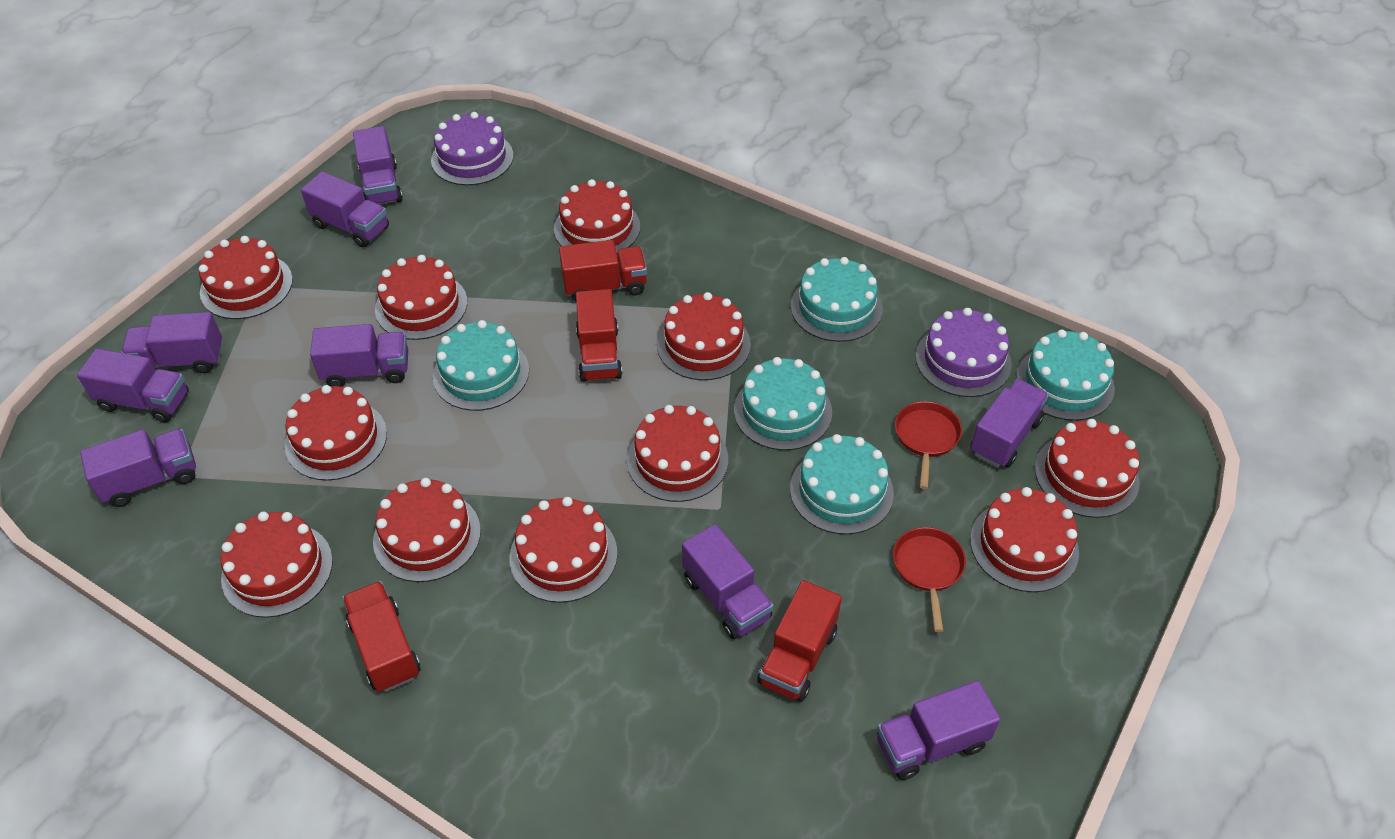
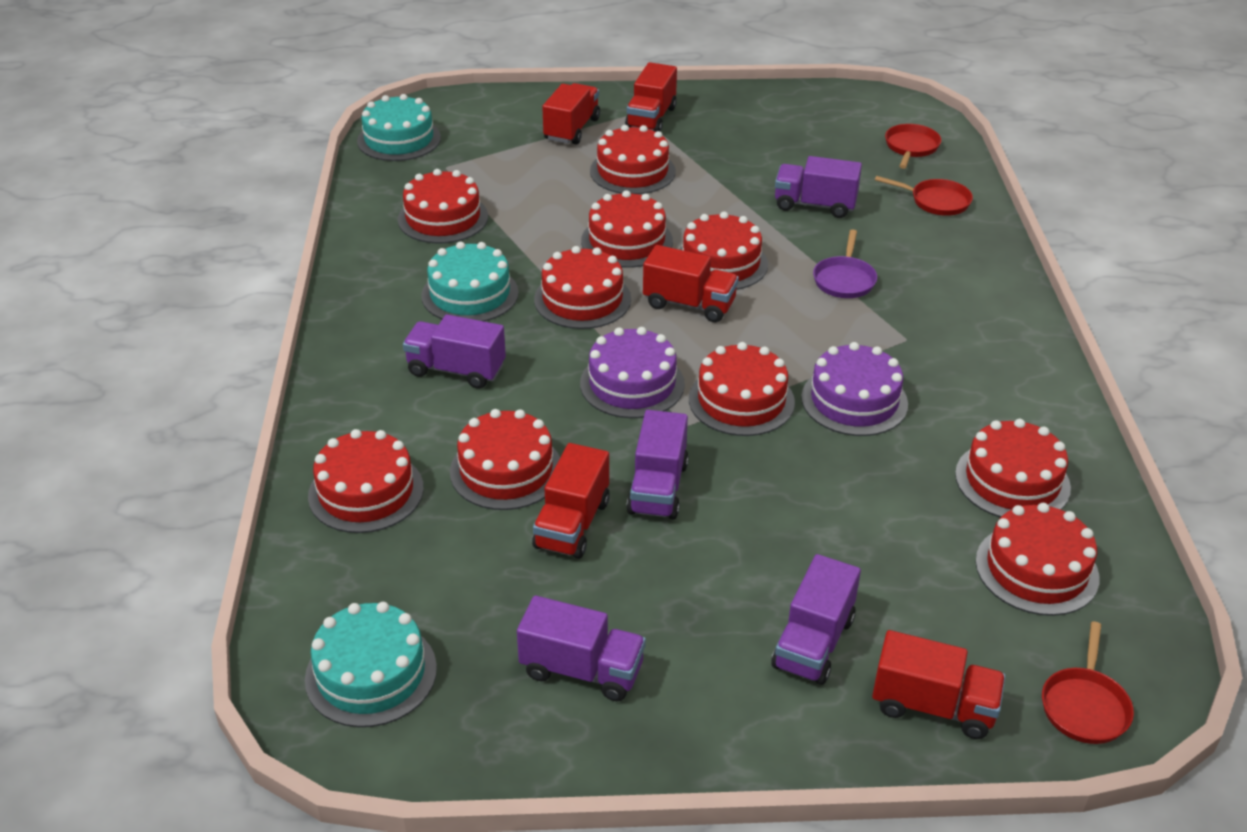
purple pan: 0 -> 1
purple truck: 9 -> 5
red cake: 11 -> 10
red pan: 2 -> 3
red truck: 4 -> 5
turquoise cake: 5 -> 3

